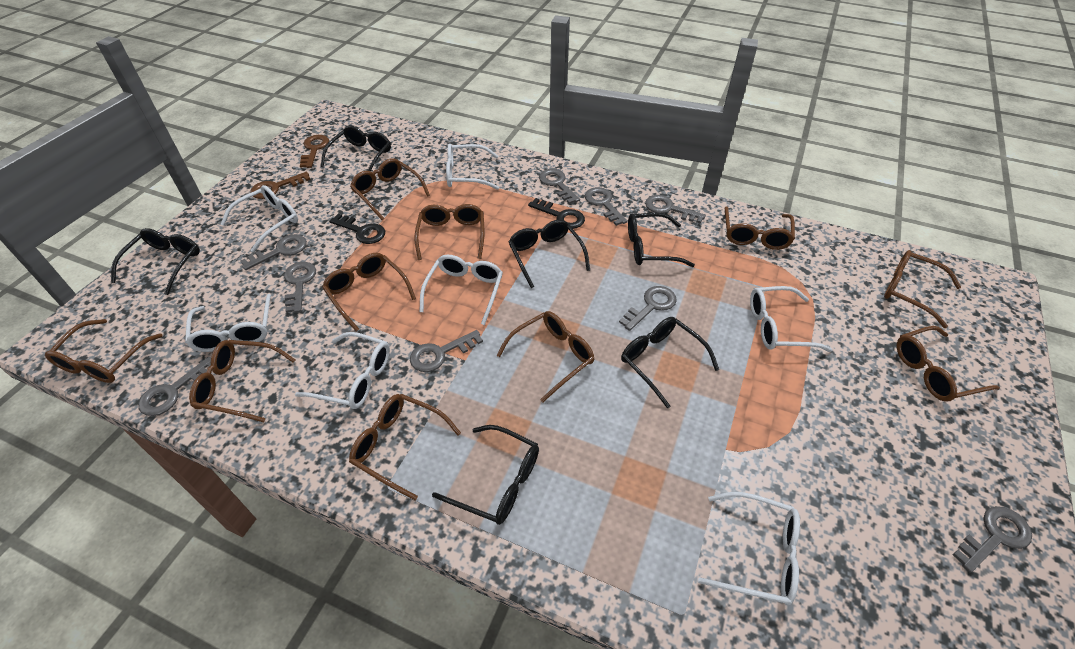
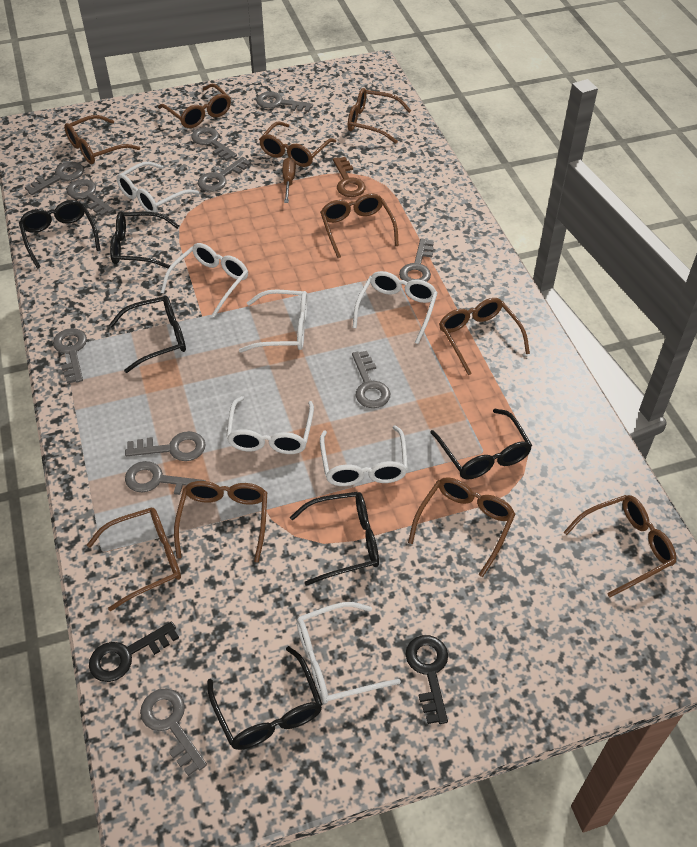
brown key: 2 -> 1
brown screwdriver: 0 -> 1
grey key: 9 -> 11

